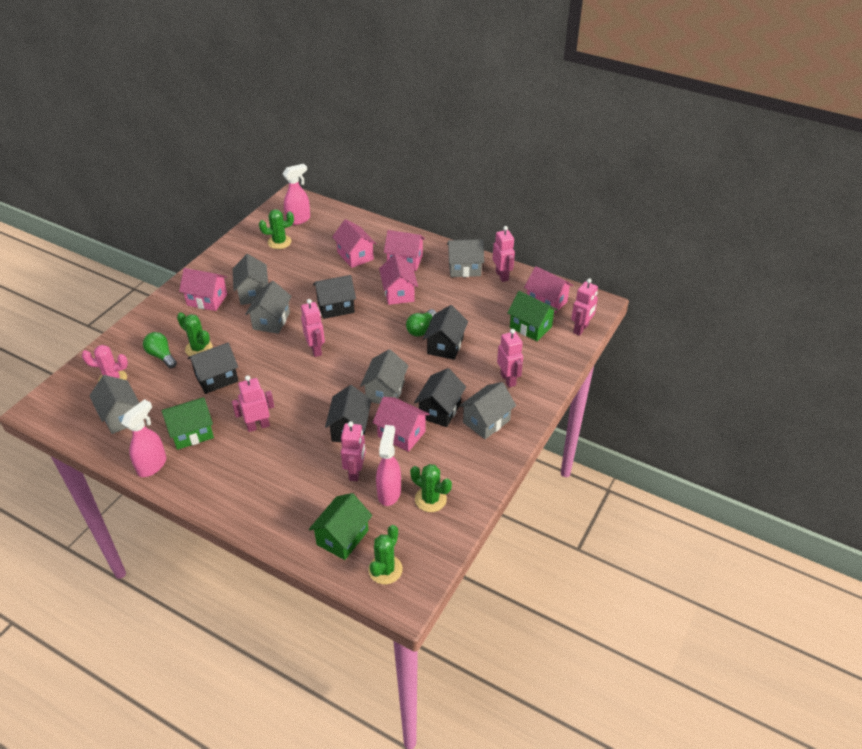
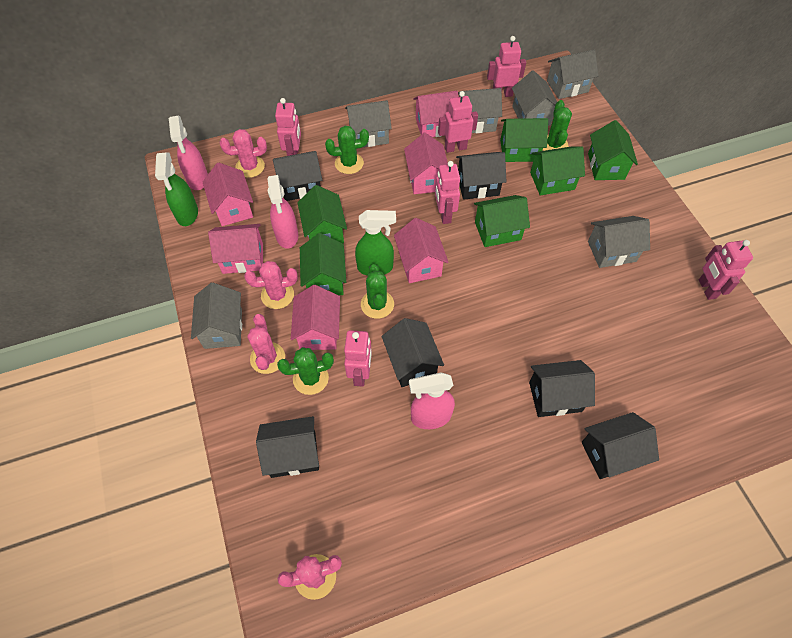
black house: 5 -> 6
green house: 3 -> 6
green light bulb: 2 -> 0
green spray bottle: 0 -> 2
pink cactus: 1 -> 4

